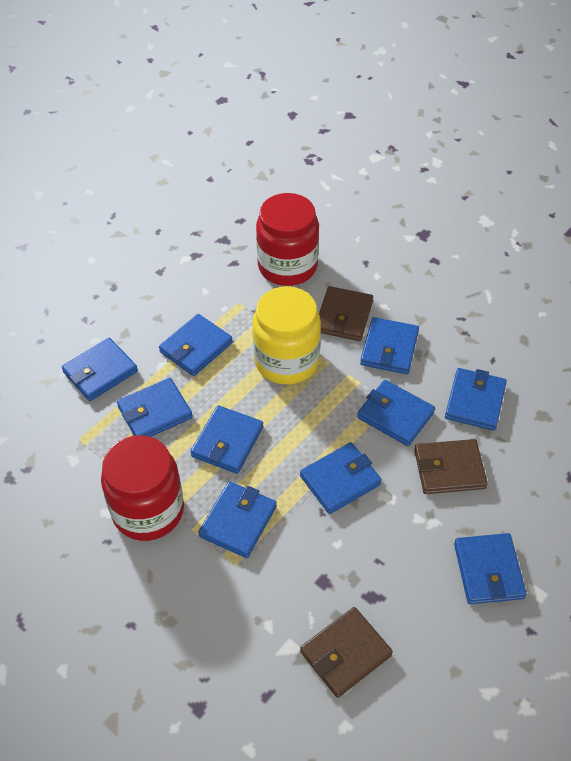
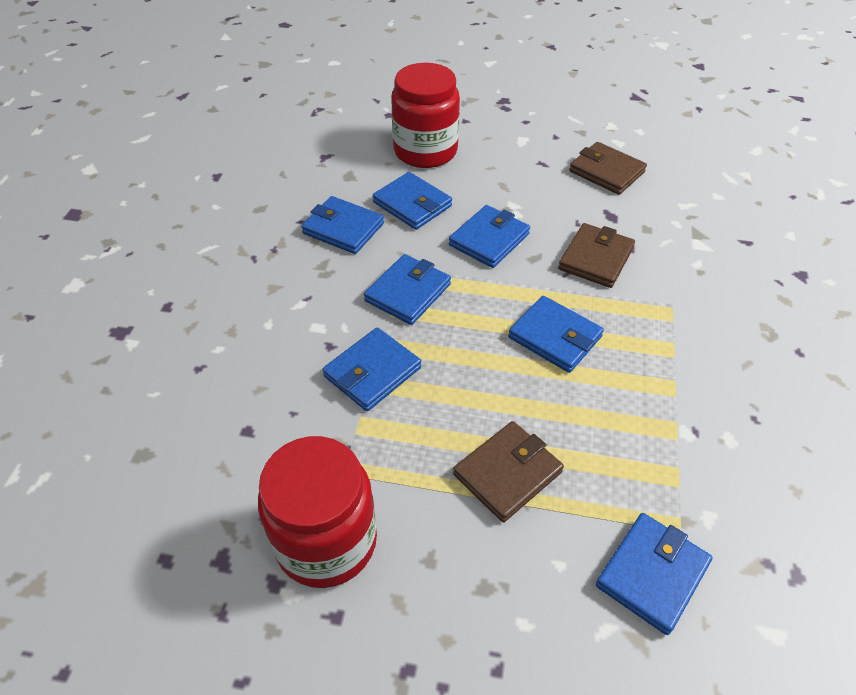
blue wallet: 10 -> 7
yellow jar: 1 -> 0

